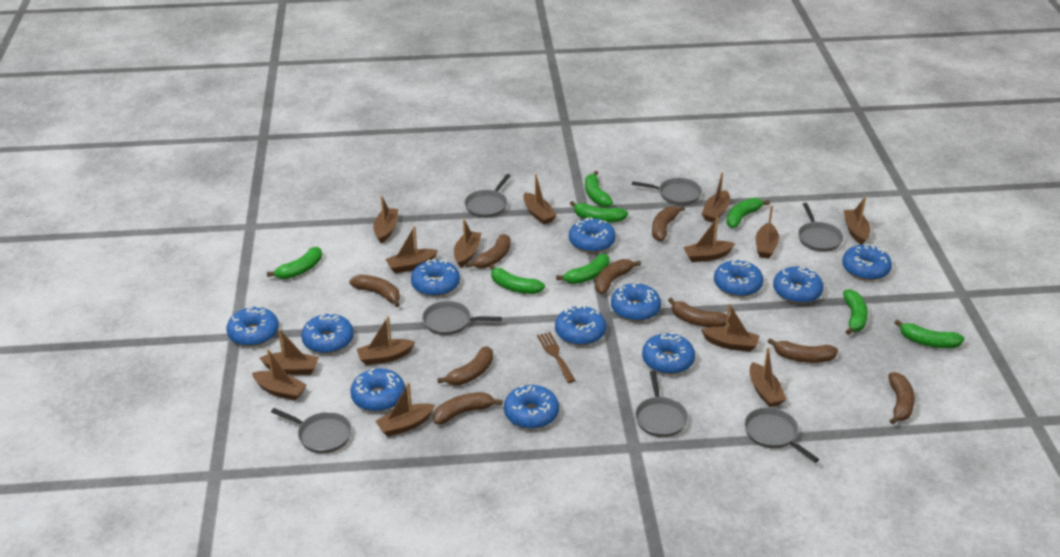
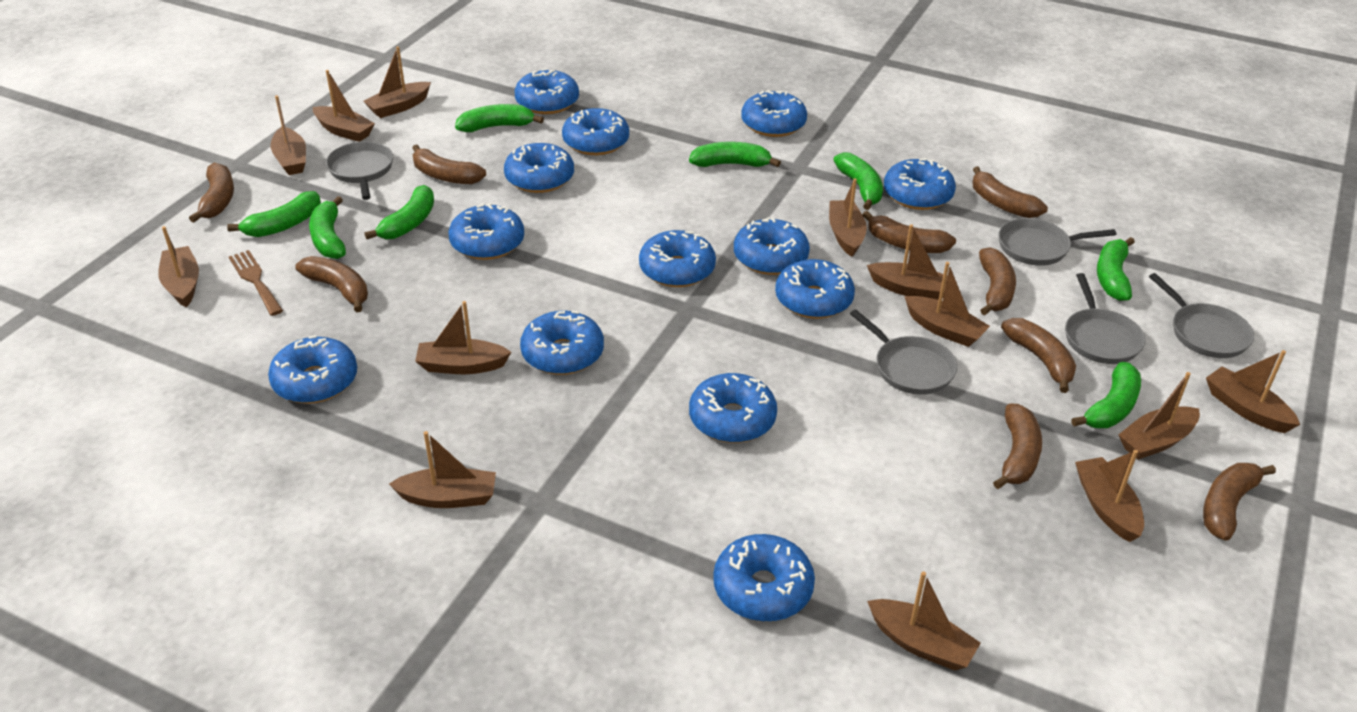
blue donut: 12 -> 13
brown boat: 14 -> 13
grey pan: 7 -> 5

